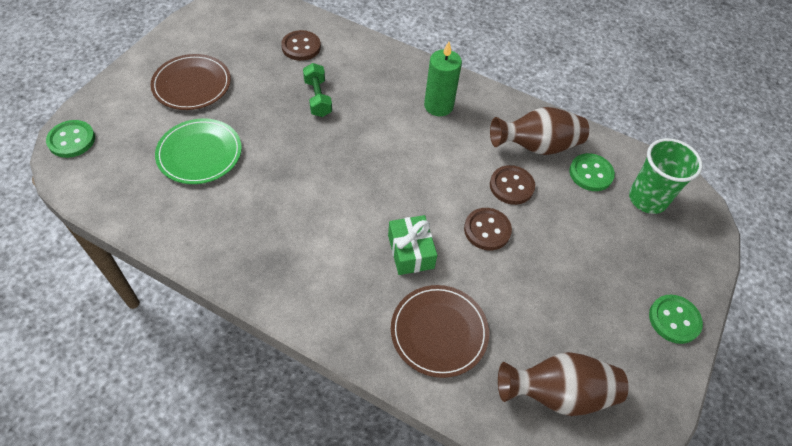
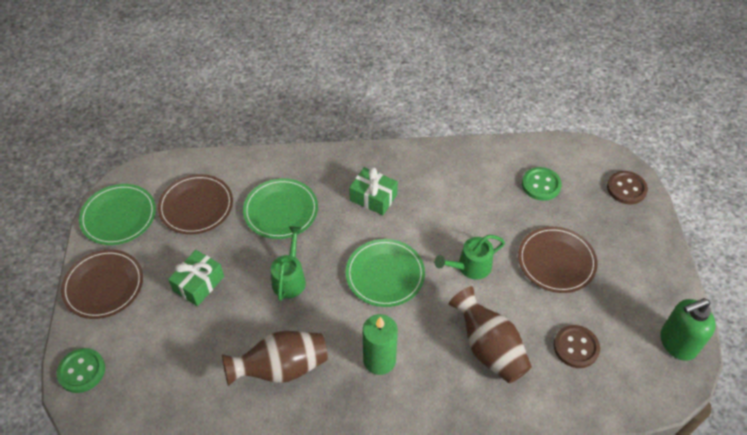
brown button: 3 -> 2
brown plate: 2 -> 3
green button: 3 -> 2
green cup: 1 -> 0
green dumbbell: 1 -> 0
green gift: 1 -> 2
green plate: 1 -> 3
green soap dispenser: 0 -> 1
green watering can: 0 -> 2

